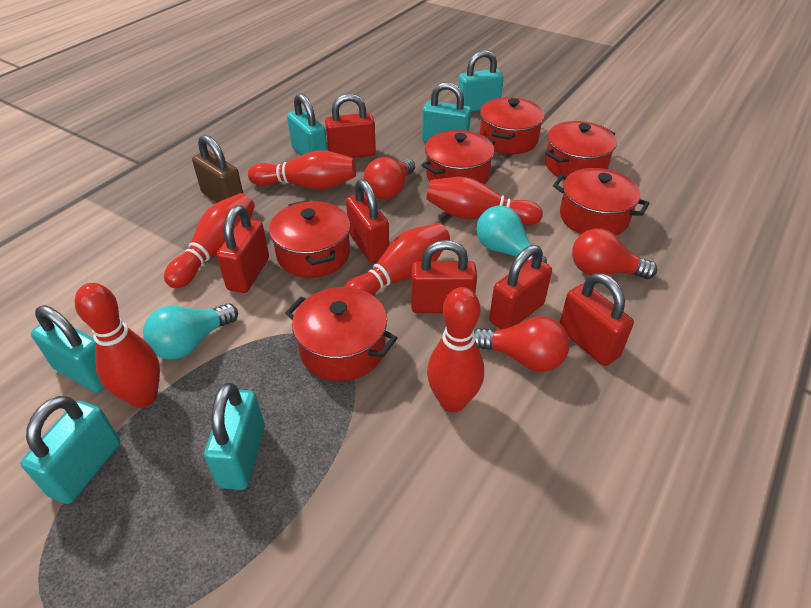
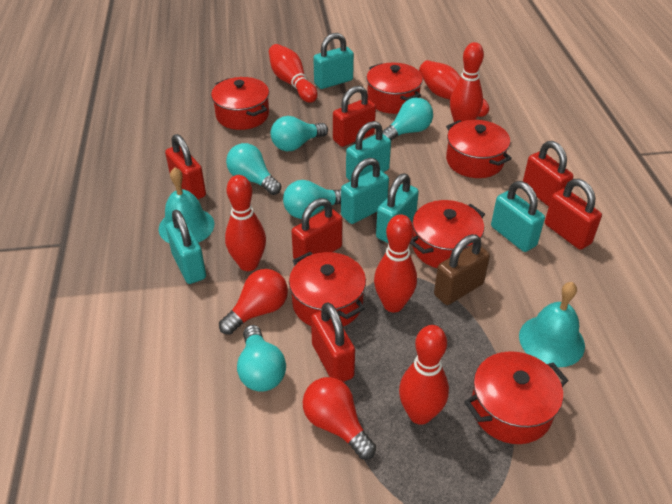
red light bulb: 3 -> 2
turquoise bell: 0 -> 2
turquoise light bulb: 2 -> 5

